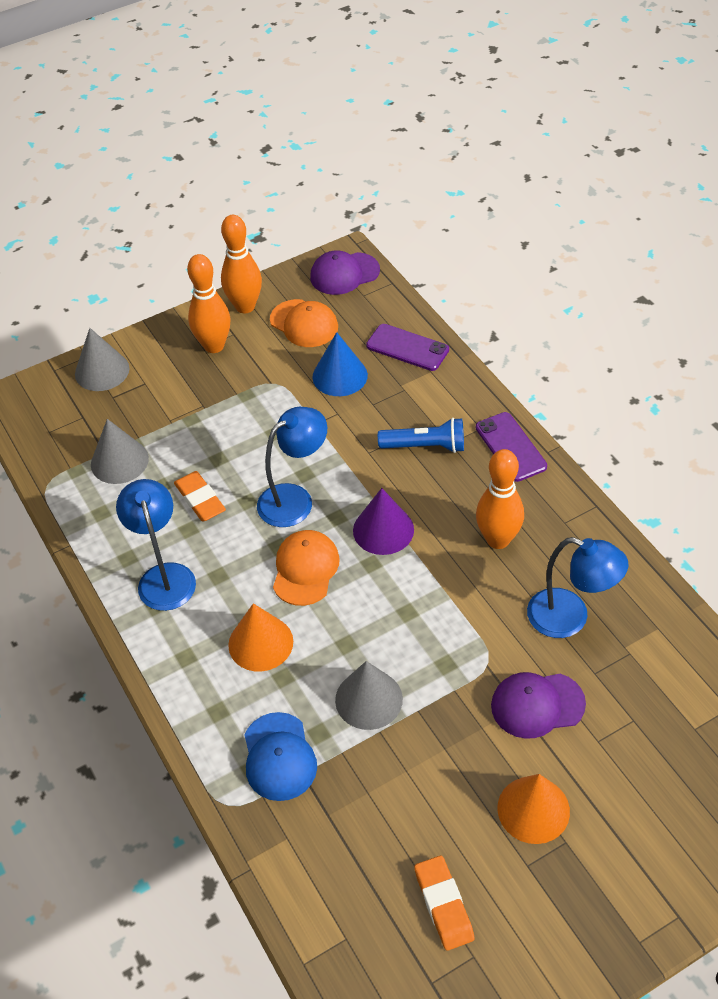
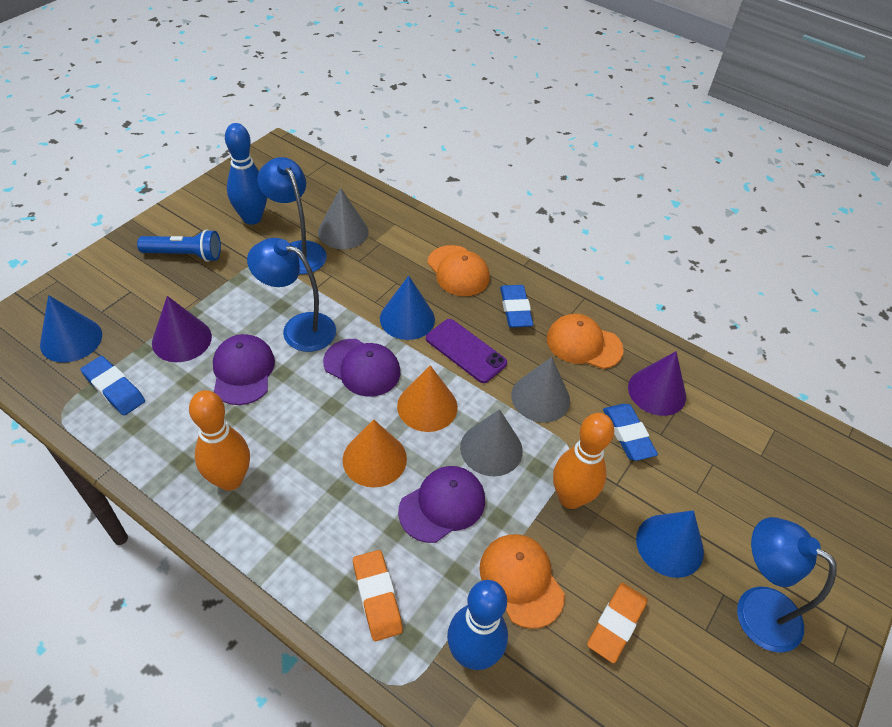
blue bowling pin: 0 -> 2
blue cap: 1 -> 0
blue cone: 1 -> 3
blue eraser: 0 -> 3
orange bowling pin: 3 -> 2
orange cap: 2 -> 3
purple cap: 2 -> 3
purple cone: 1 -> 2
purple phone: 2 -> 1

